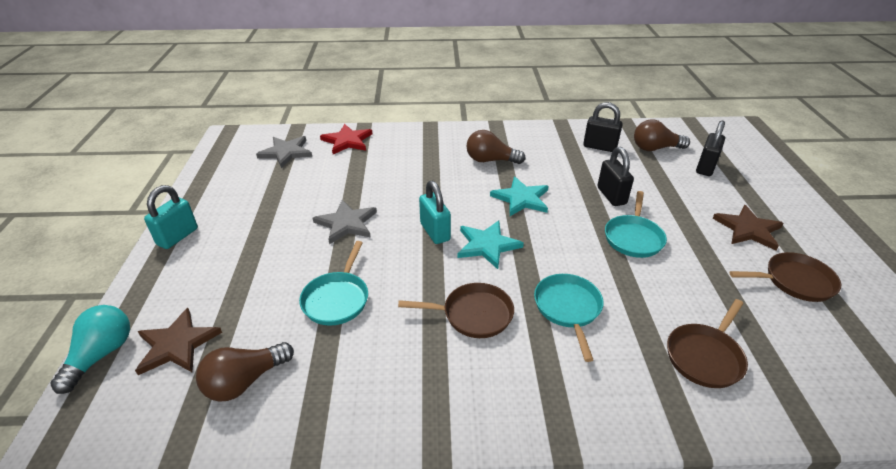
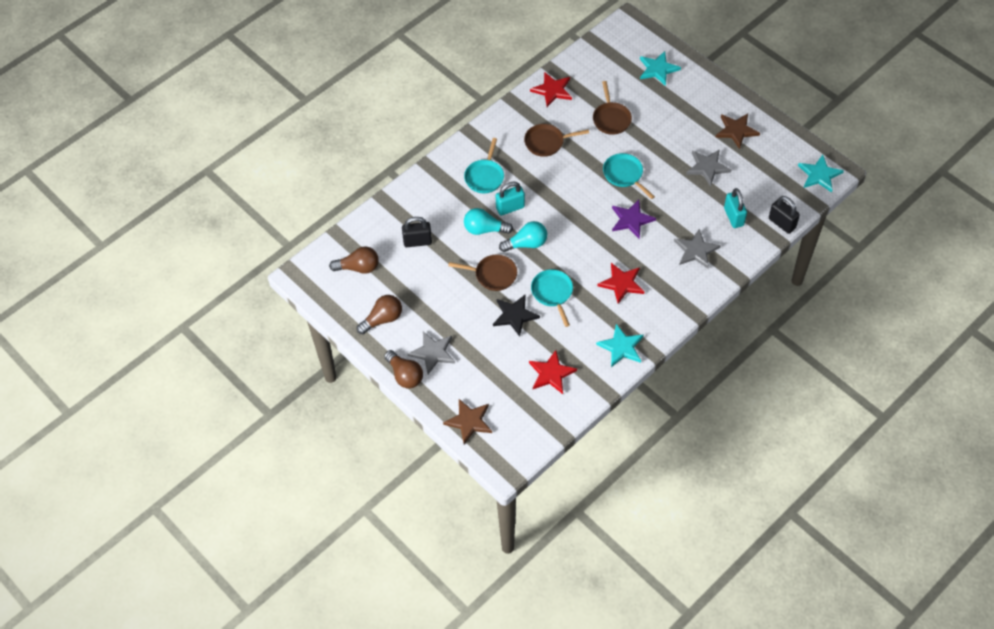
black padlock: 3 -> 2
black star: 0 -> 1
grey star: 2 -> 3
purple star: 0 -> 1
red star: 1 -> 3
turquoise light bulb: 1 -> 2
turquoise star: 2 -> 3

